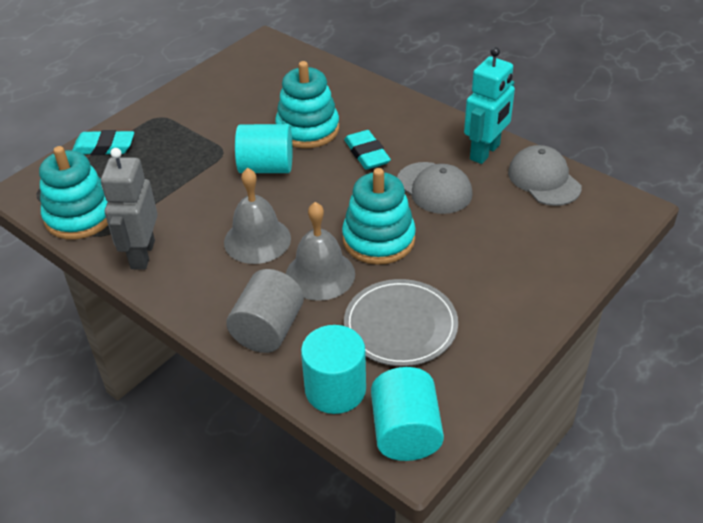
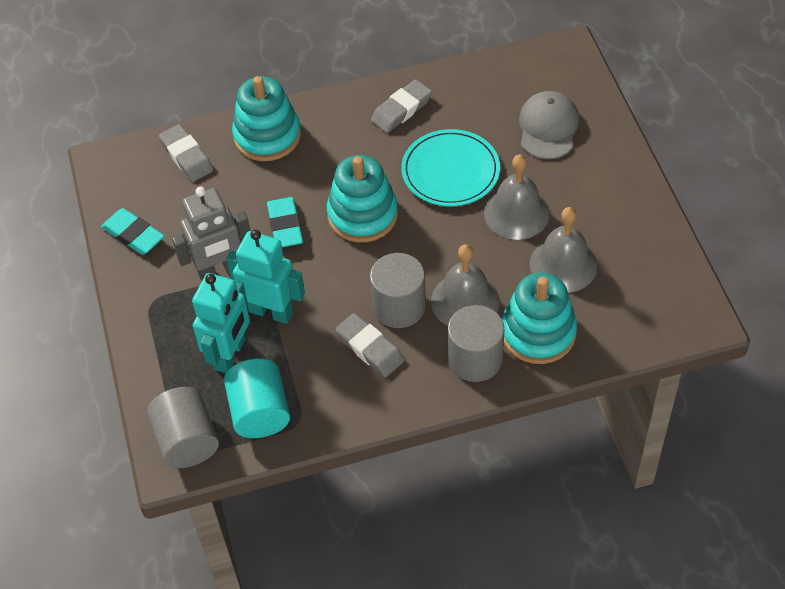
grey bell: 2 -> 3
grey cap: 2 -> 1
grey cylinder: 1 -> 3
grey eraser: 0 -> 3
grey plate: 1 -> 0
turquoise cylinder: 3 -> 1
turquoise plate: 0 -> 1
turquoise robot: 1 -> 2

